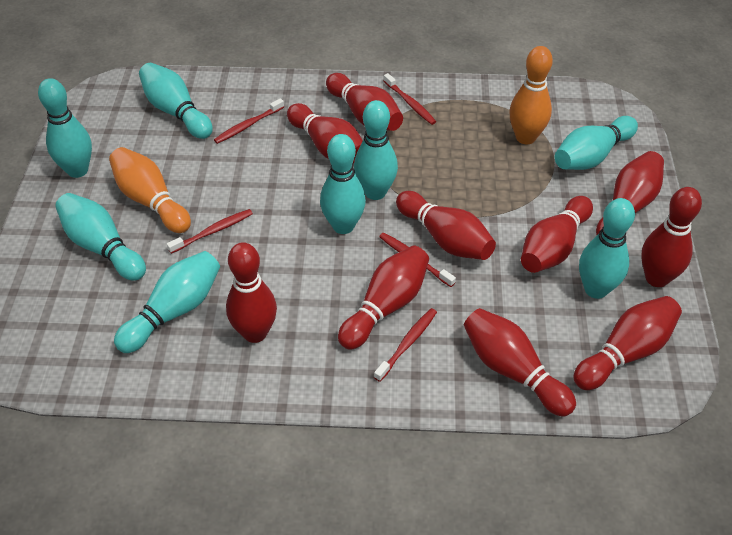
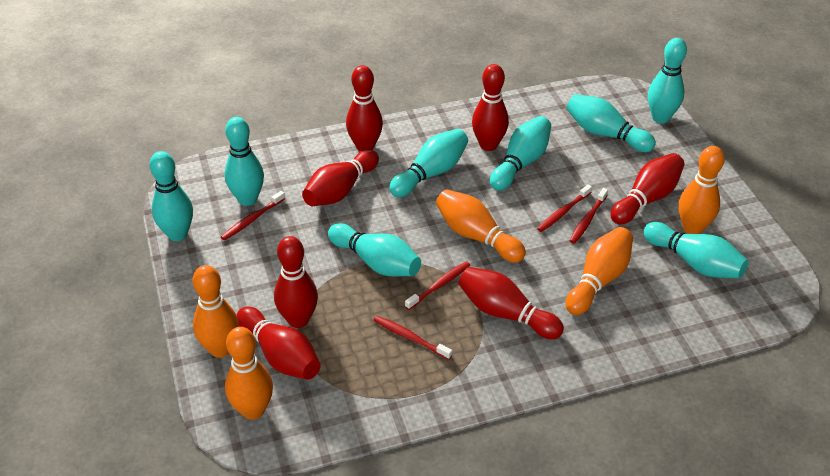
orange bowling pin: 2 -> 5
red bowling pin: 10 -> 7

